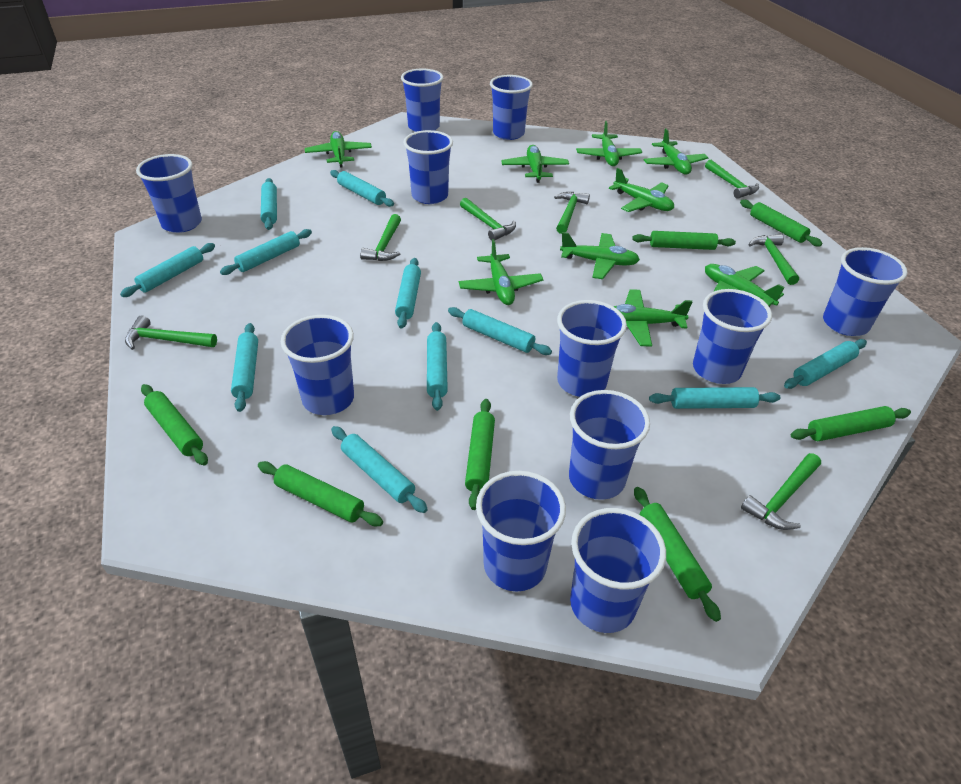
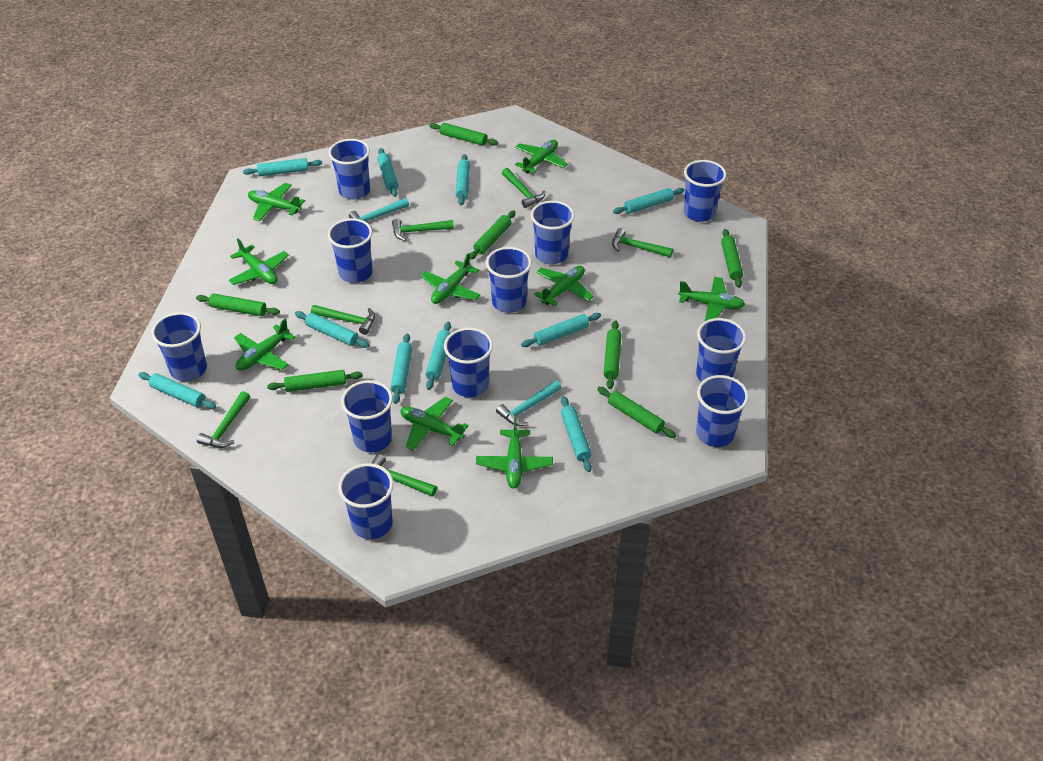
green hammer: 7 -> 6
turquoise hammer: 0 -> 2
turquoise rolling pin: 11 -> 10

